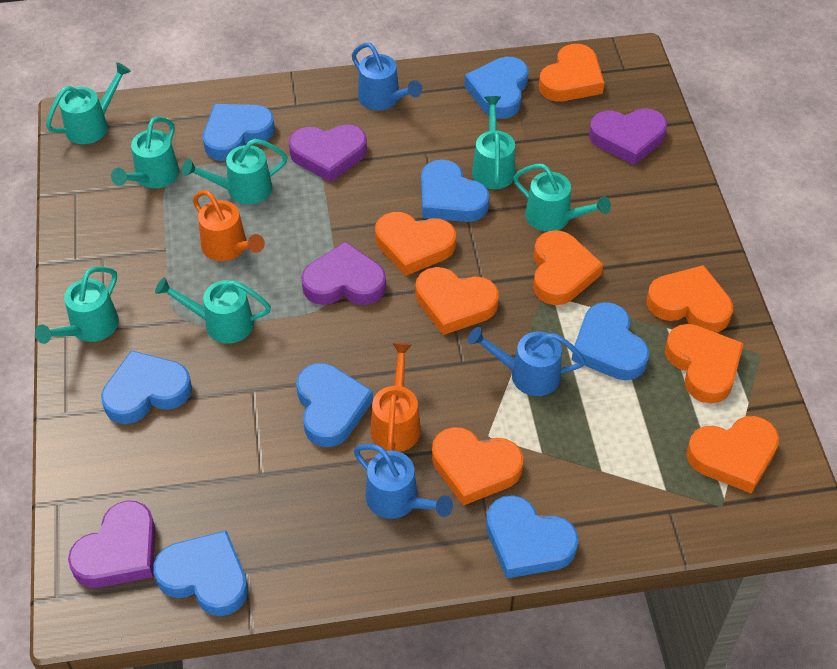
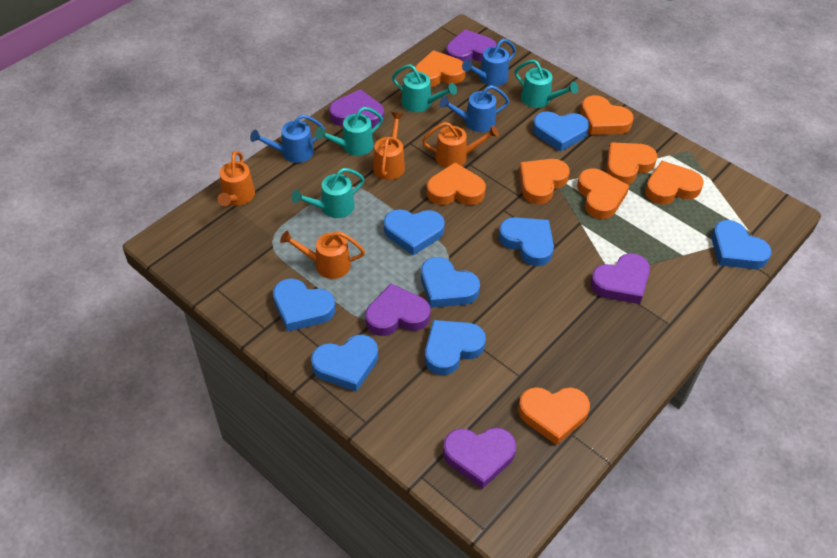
orange watering can: 2 -> 4
purple heart: 4 -> 5
turquoise watering can: 7 -> 4

